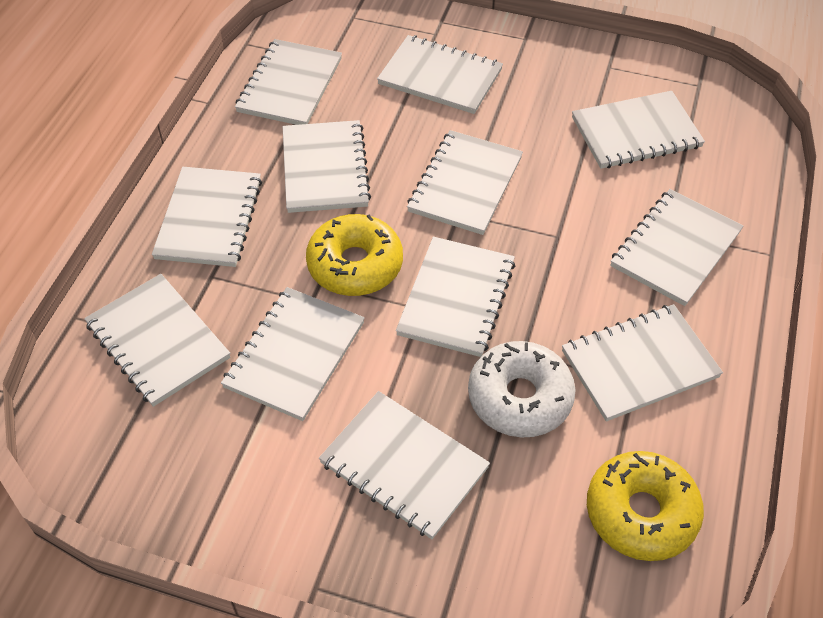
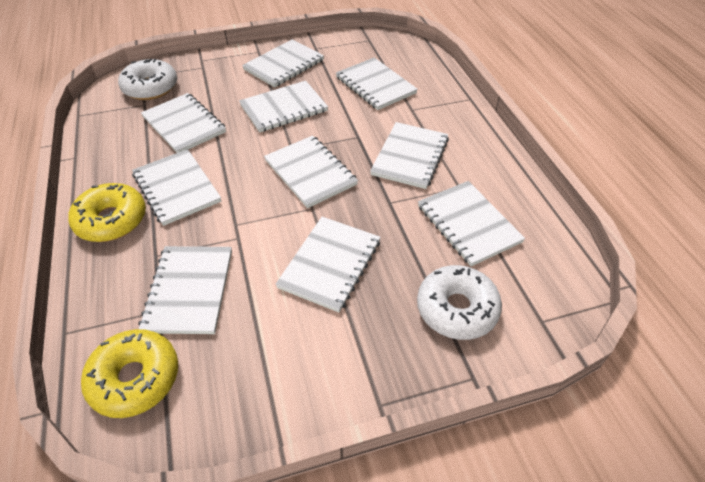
white donut: 1 -> 2
white notebook: 12 -> 10

